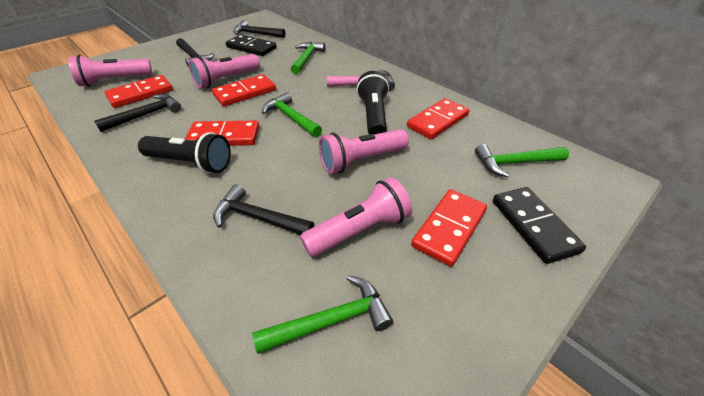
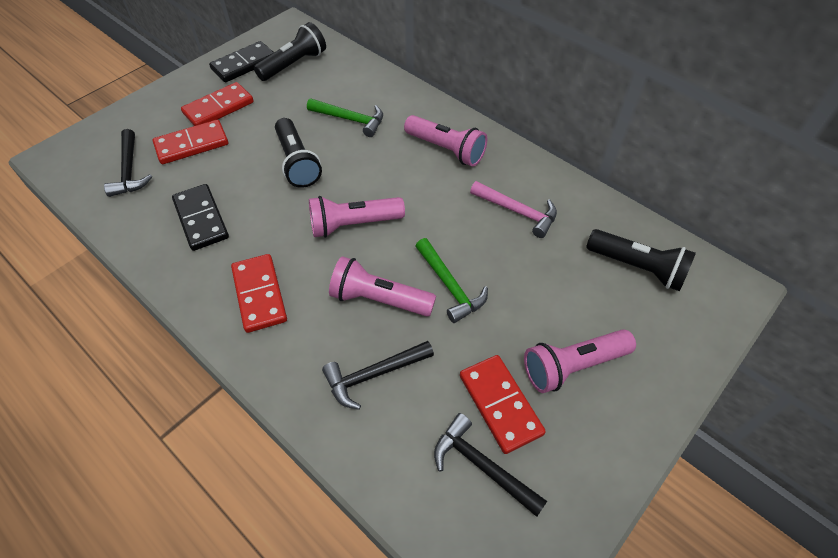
black flashlight: 2 -> 3
black hammer: 4 -> 3
green hammer: 4 -> 2
red domino: 5 -> 4

